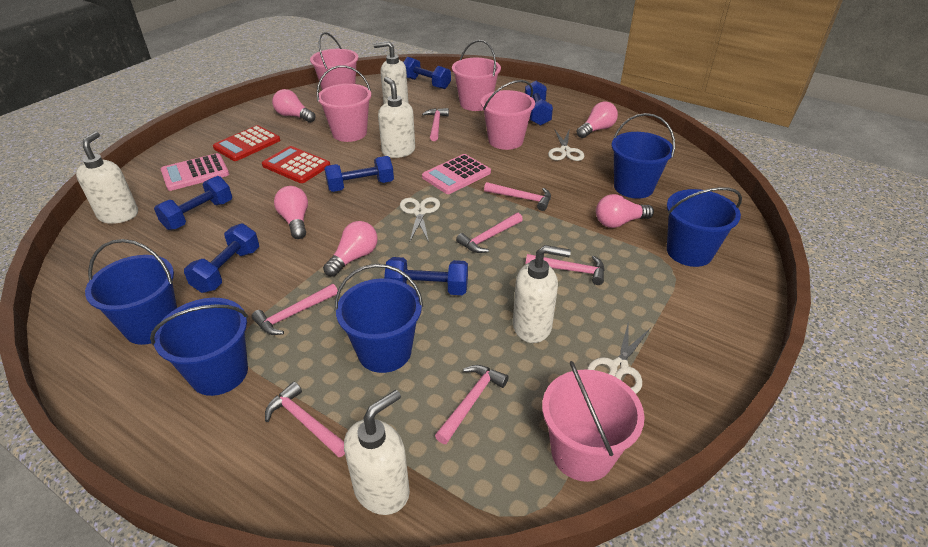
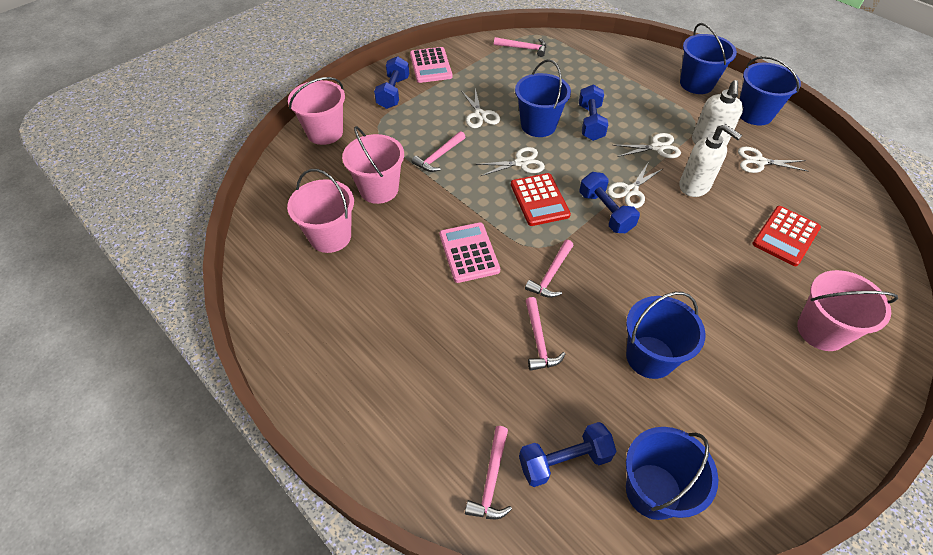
blue dumbbell: 6 -> 4
pink bucket: 5 -> 4
pink hammer: 7 -> 5
pink light bulb: 5 -> 0
white scissors: 3 -> 5
white soap dispenser: 5 -> 2

